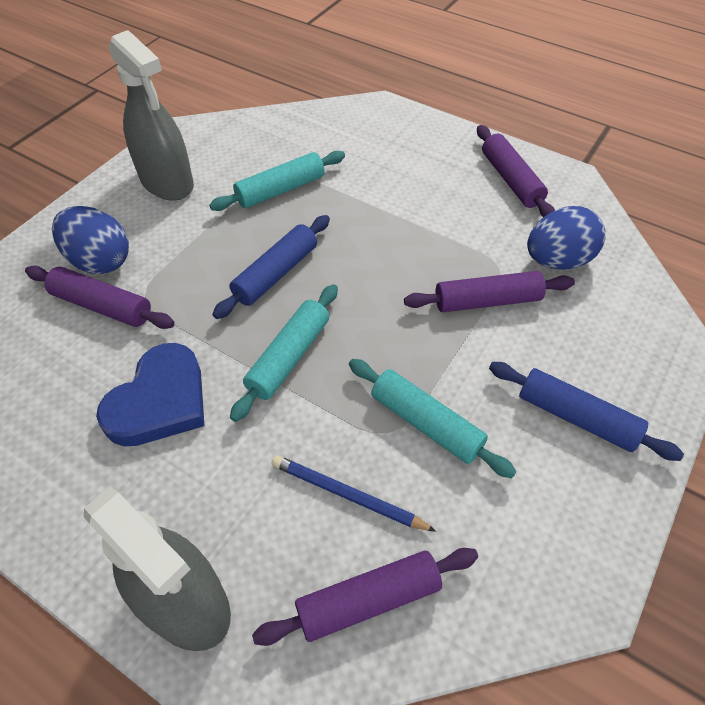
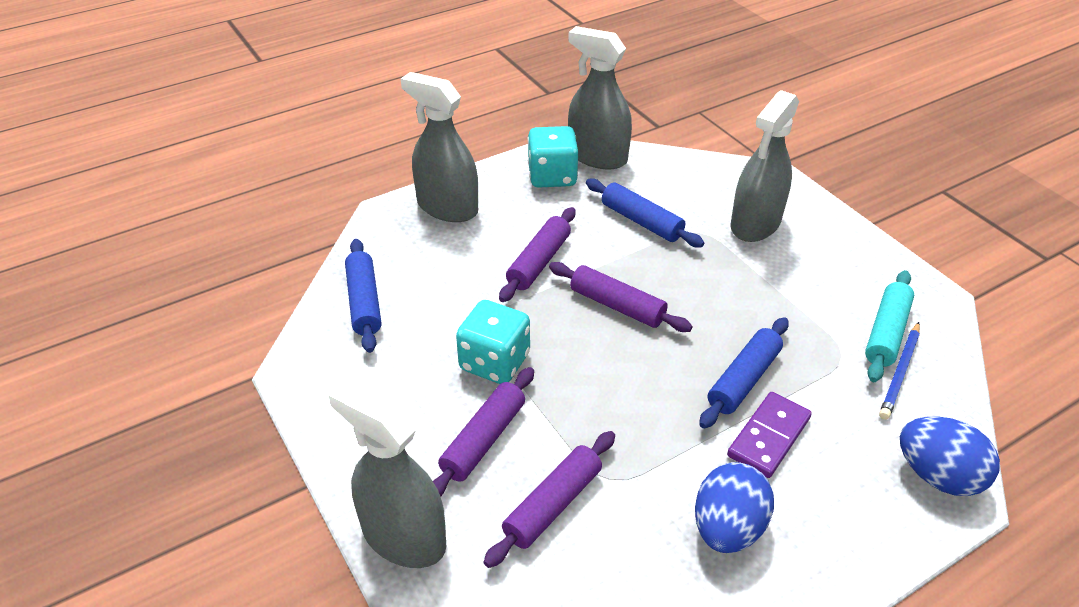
blue heart: 1 -> 0
blue rolling pin: 2 -> 3
grey spray bottle: 2 -> 4
purple domino: 0 -> 1
turquoise dice: 0 -> 2
turquoise rolling pin: 3 -> 1

